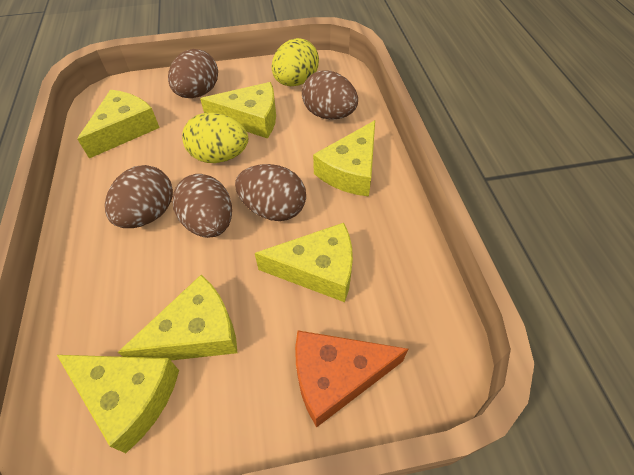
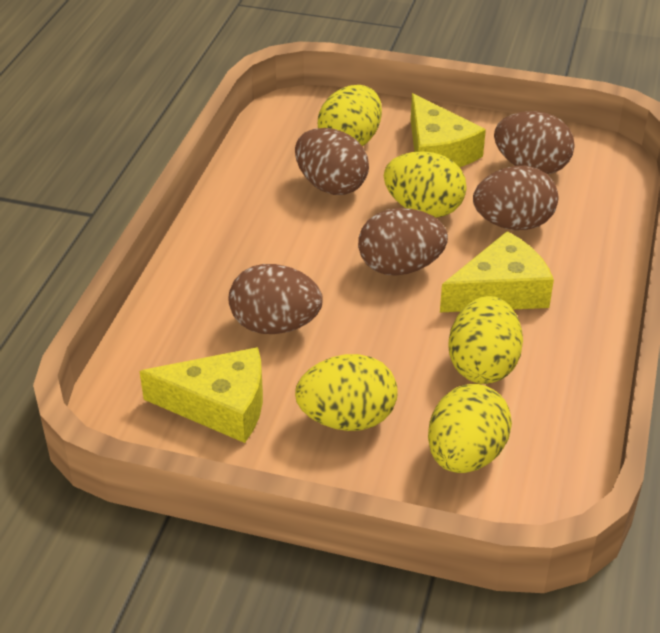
orange cheese: 1 -> 0
yellow cheese: 6 -> 3
yellow egg: 2 -> 5

